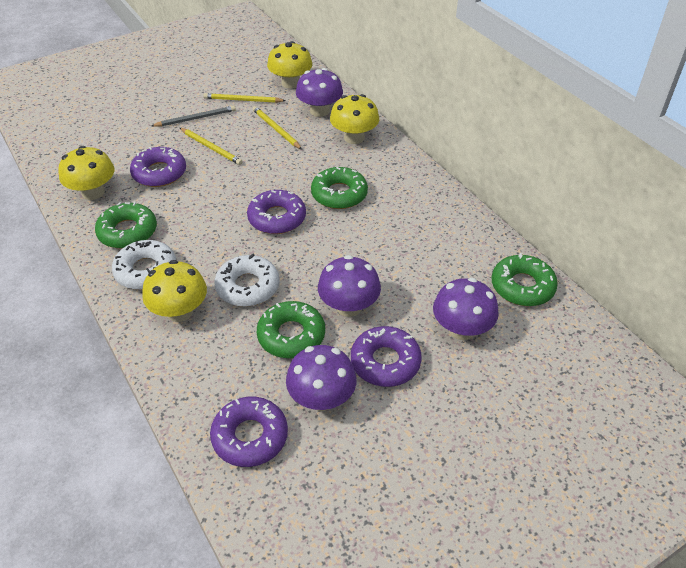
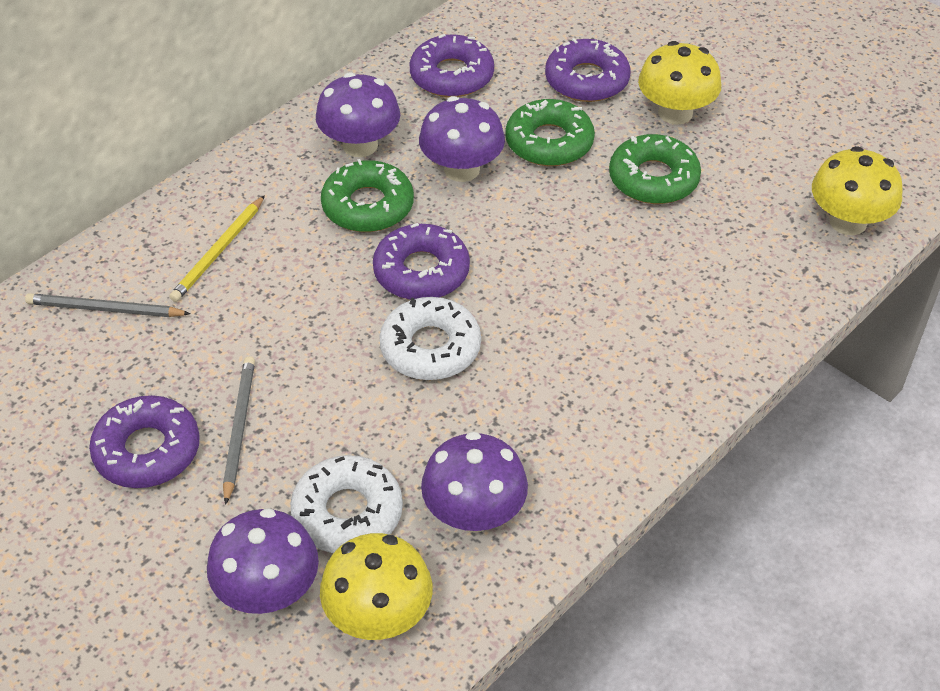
green donut: 4 -> 3
grey pencil: 1 -> 2
yellow mushroom: 4 -> 3
yellow pencil: 3 -> 1

